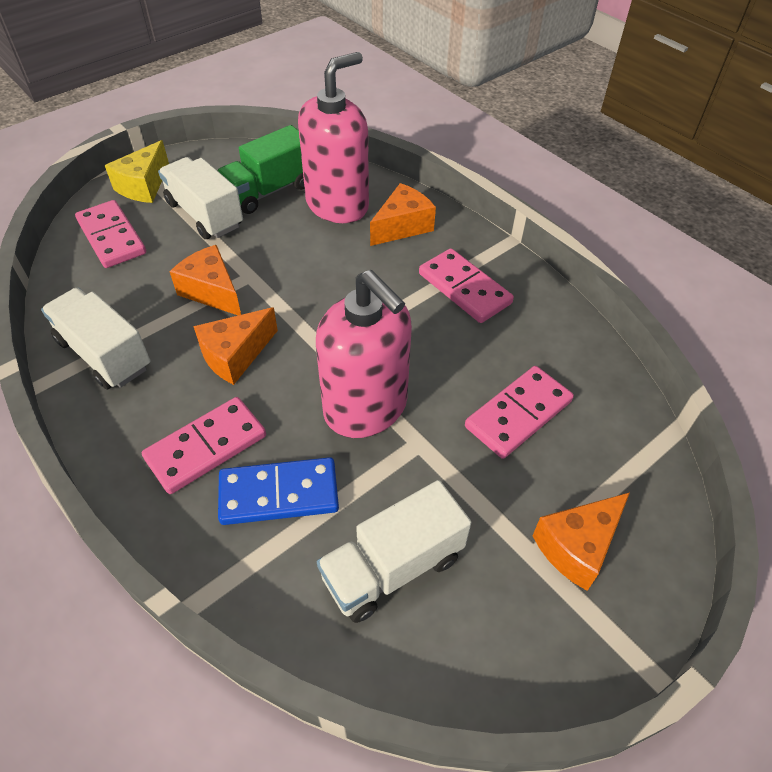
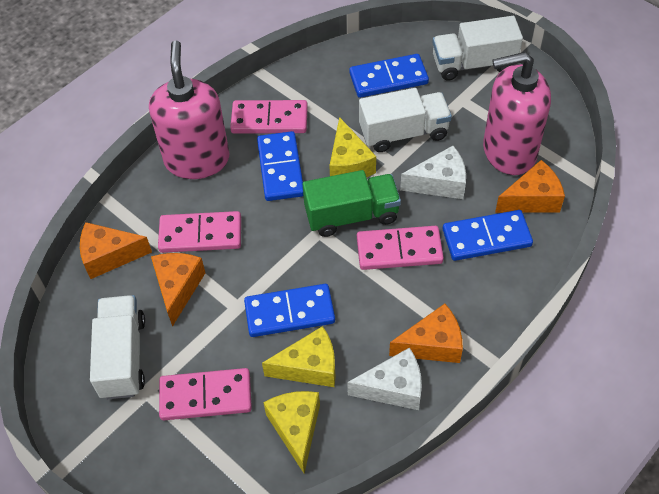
blue domino: 1 -> 4
white cheese: 0 -> 2
yellow cheese: 1 -> 3

